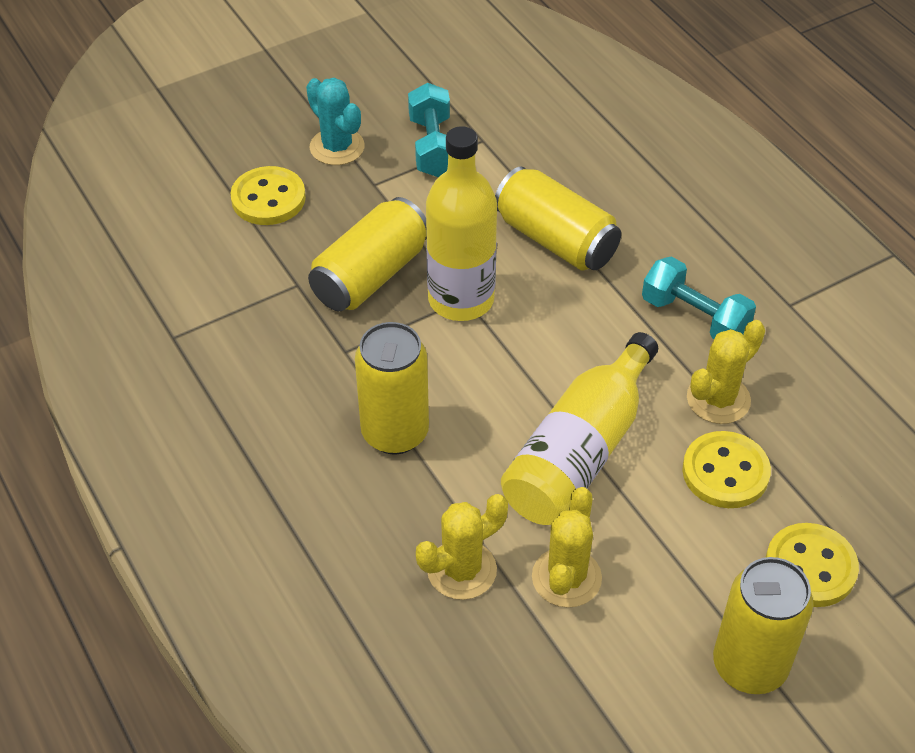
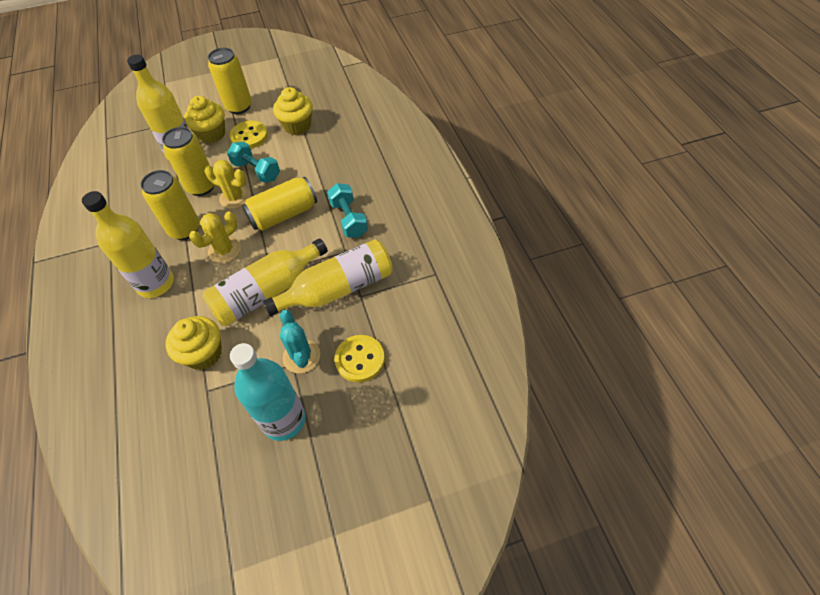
turquoise bottle: 0 -> 1
yellow bottle: 2 -> 4
yellow button: 3 -> 2
yellow cactus: 3 -> 2
yellow cupcake: 0 -> 3

